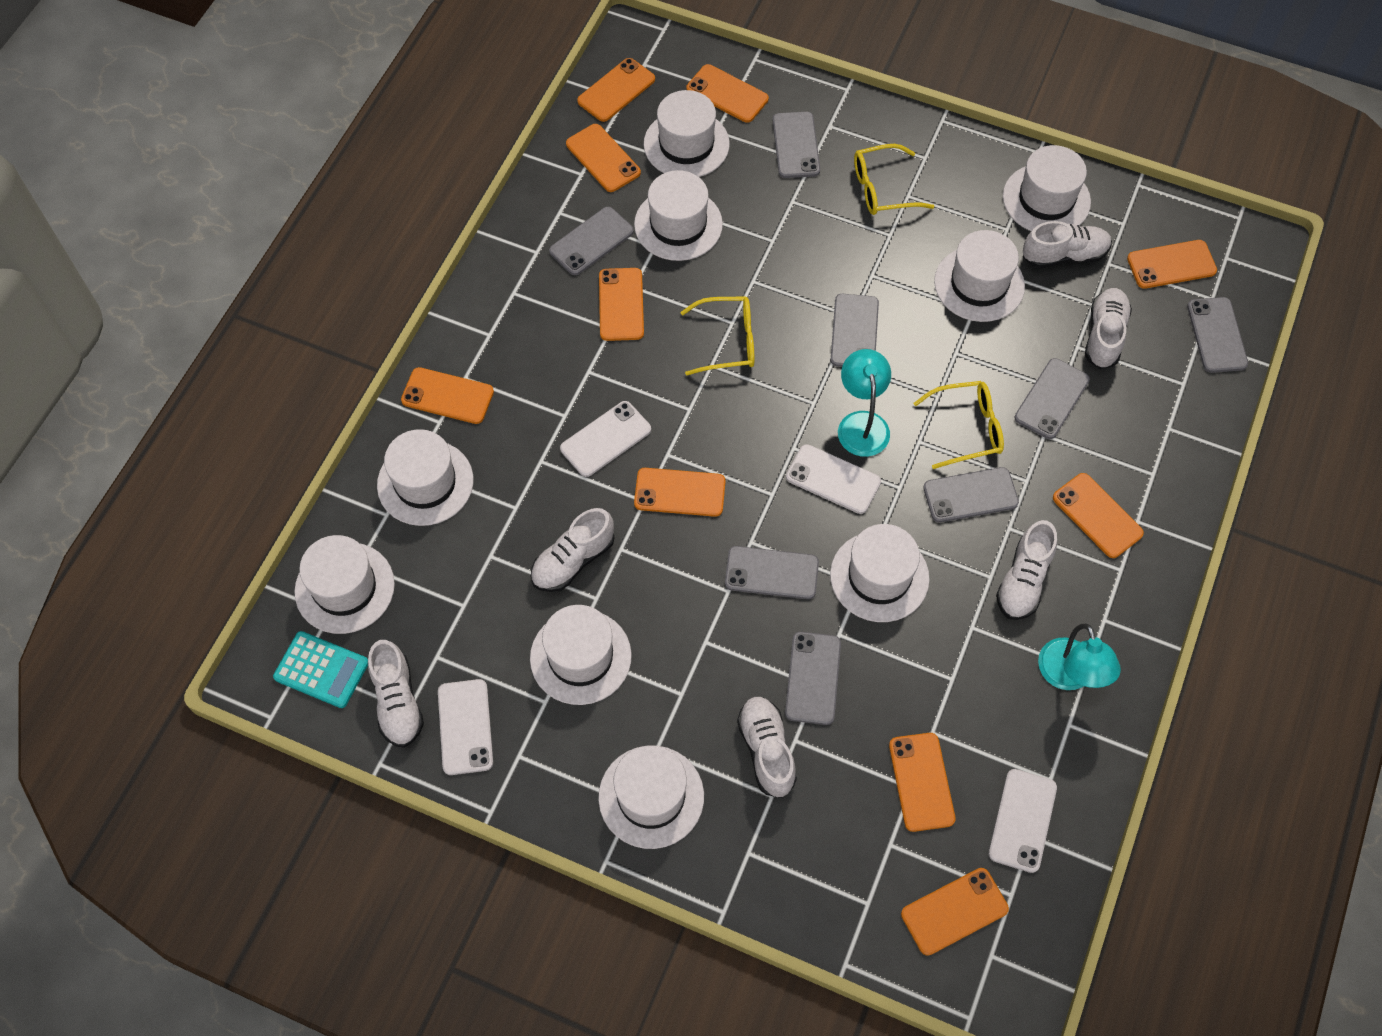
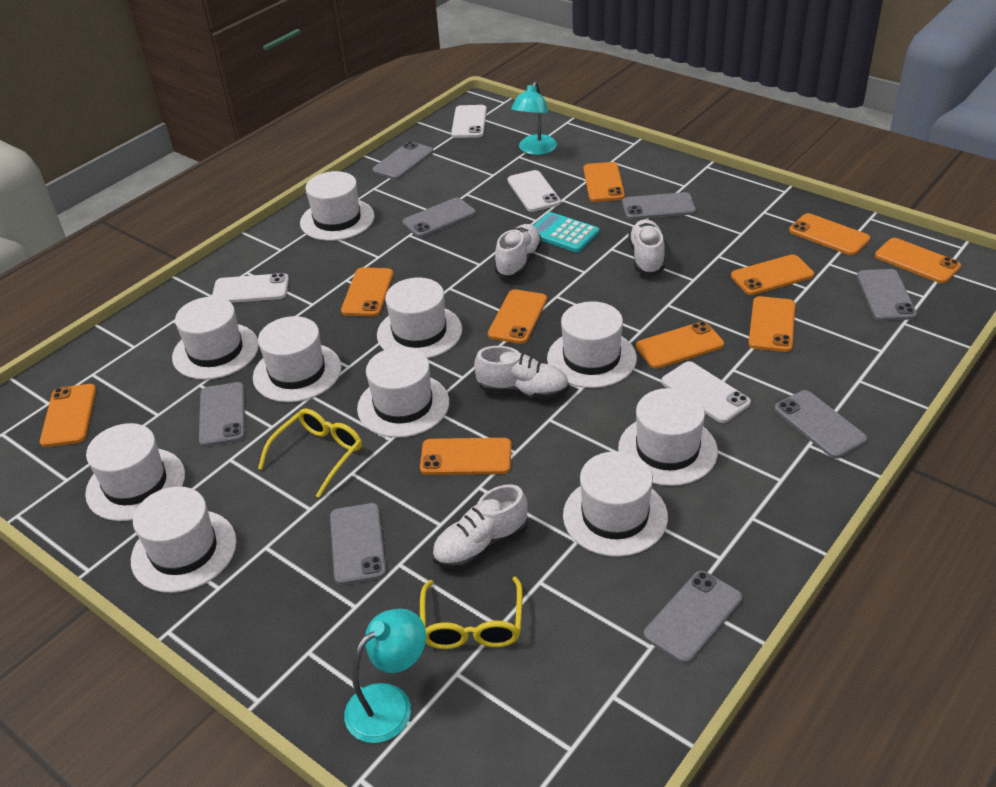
white hat: 9 -> 10
white shoe: 6 -> 4
yellow glasses: 3 -> 2

